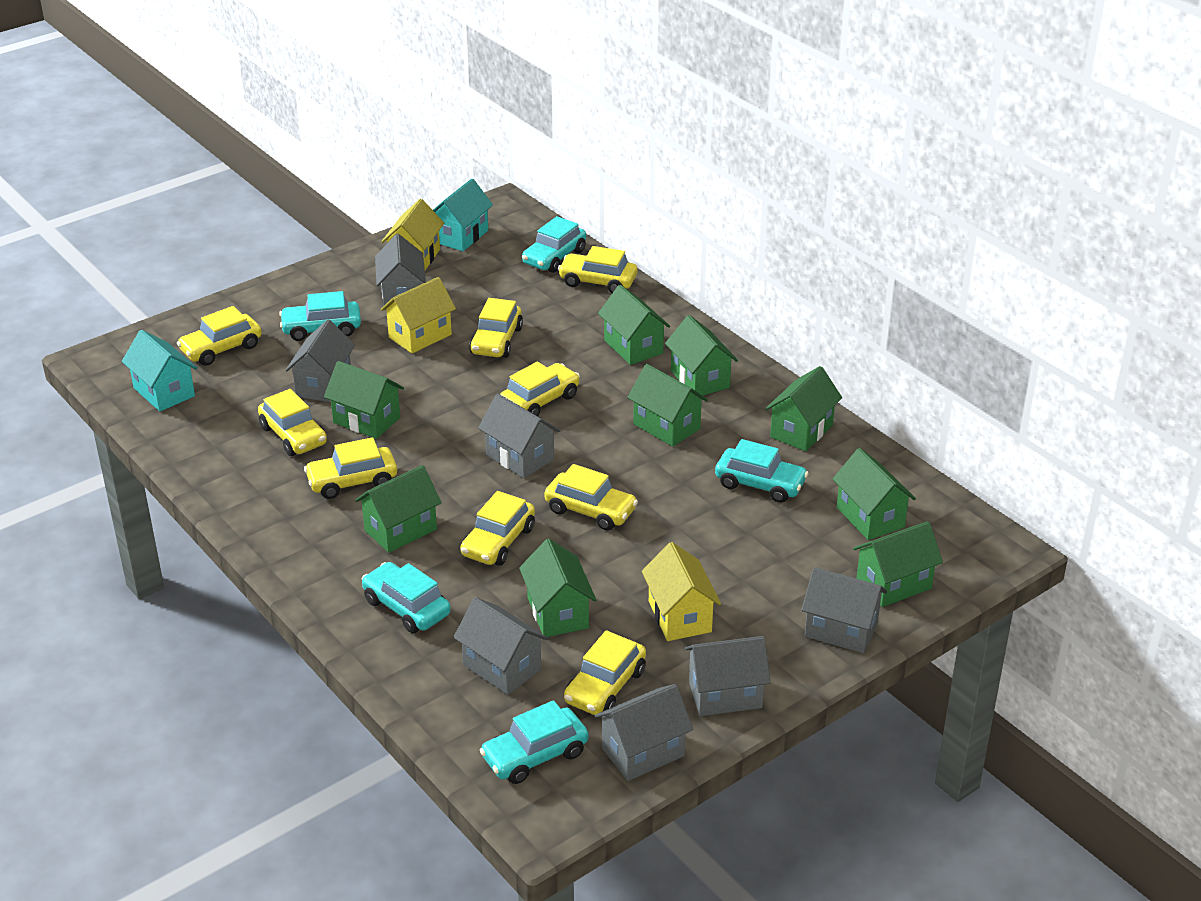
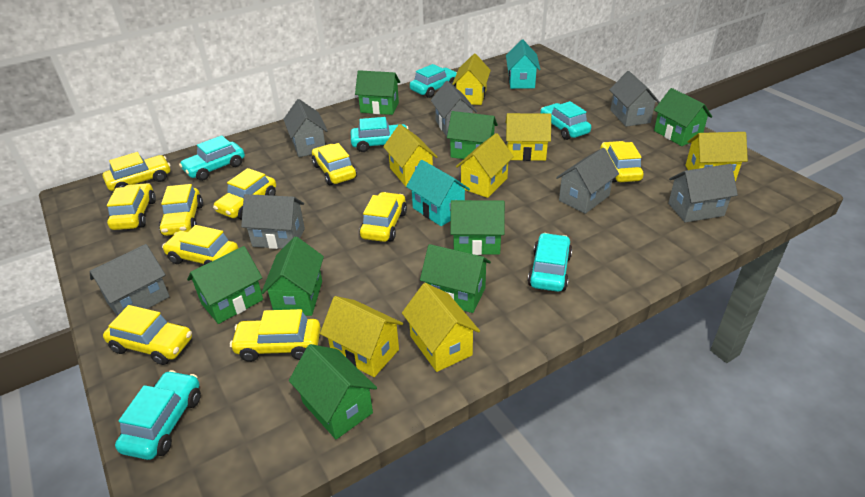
green house: 9 -> 8
turquoise car: 5 -> 6
yellow car: 9 -> 10
yellow house: 3 -> 7

